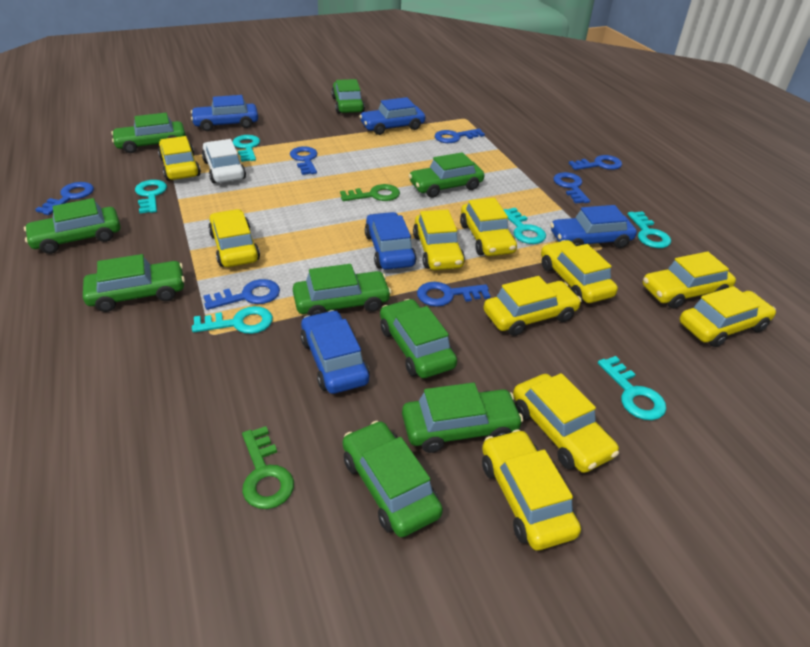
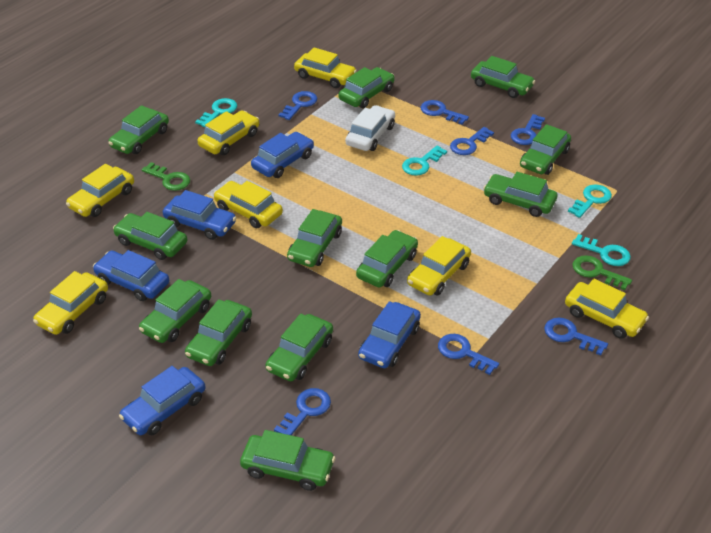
green car: 9 -> 12
turquoise key: 6 -> 4
yellow car: 10 -> 7

